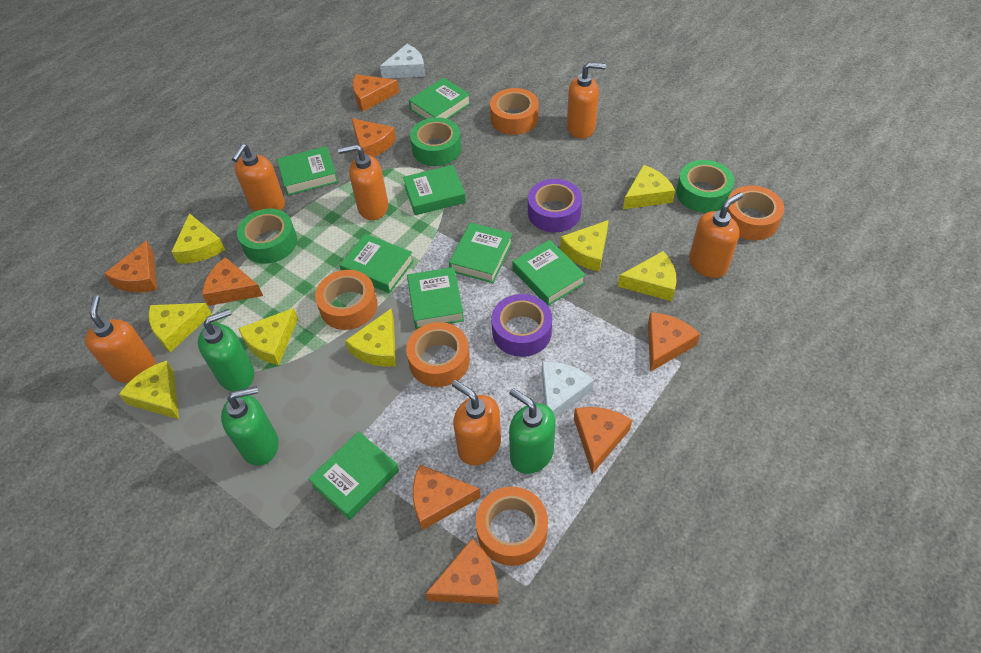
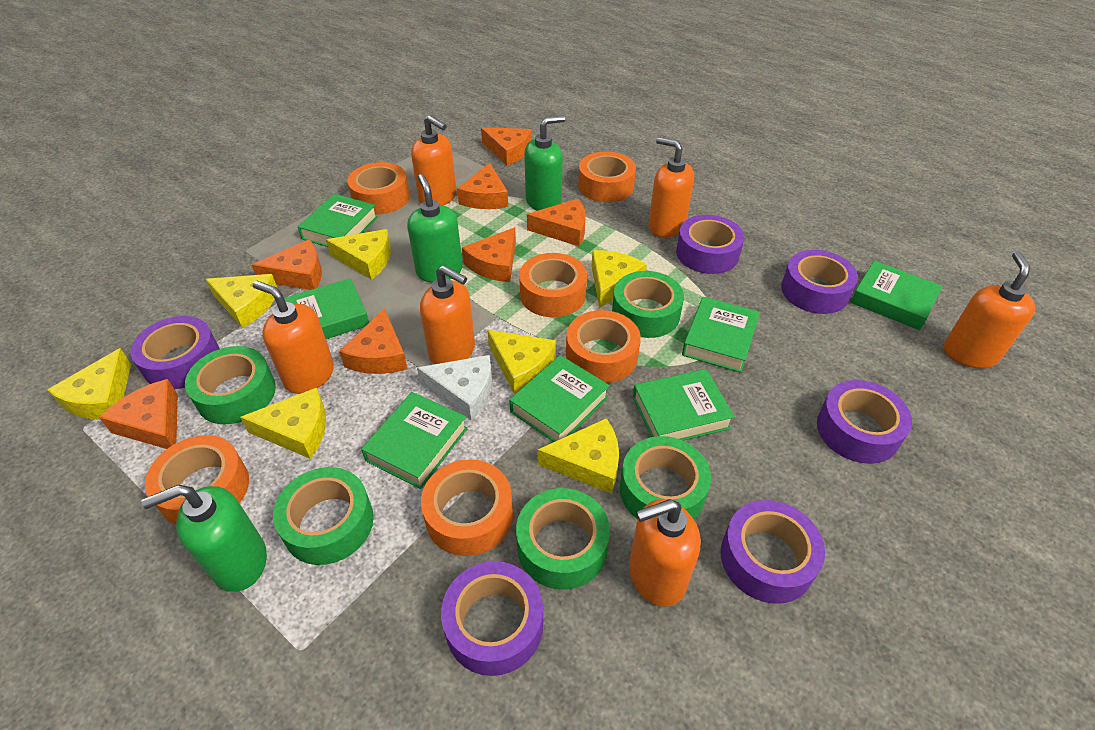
green book: 8 -> 7
green tape: 3 -> 5
orange cheese: 8 -> 7
orange tape: 5 -> 6
purple tape: 2 -> 6
white cheese: 2 -> 1
yellow cheese: 8 -> 7

